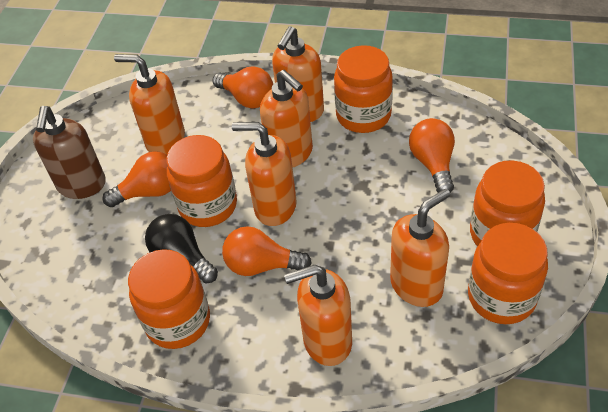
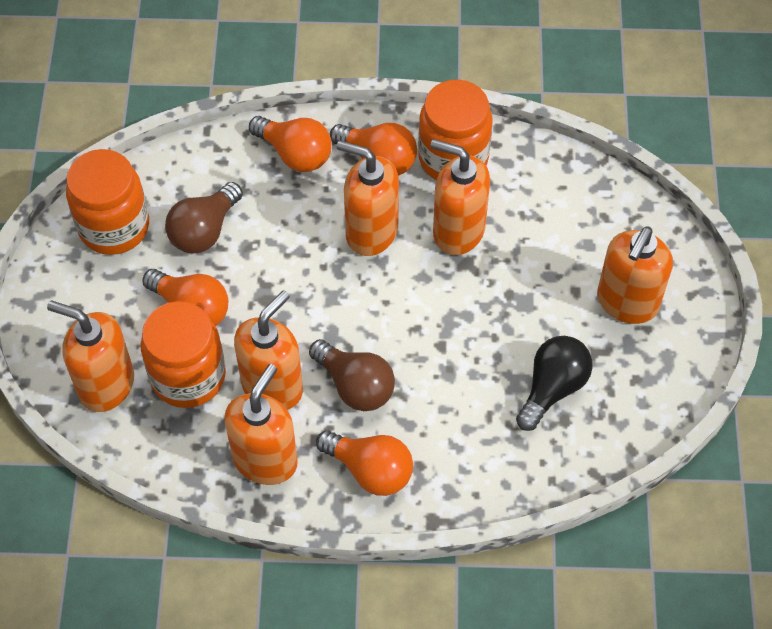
brown light bulb: 0 -> 2
brown soap dispenser: 1 -> 0
orange jar: 5 -> 3

